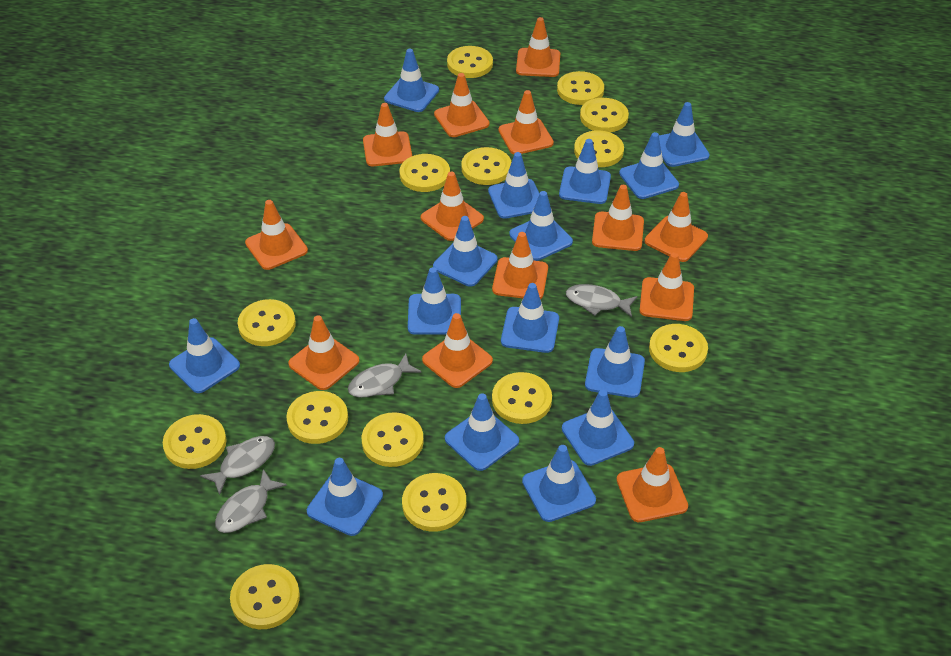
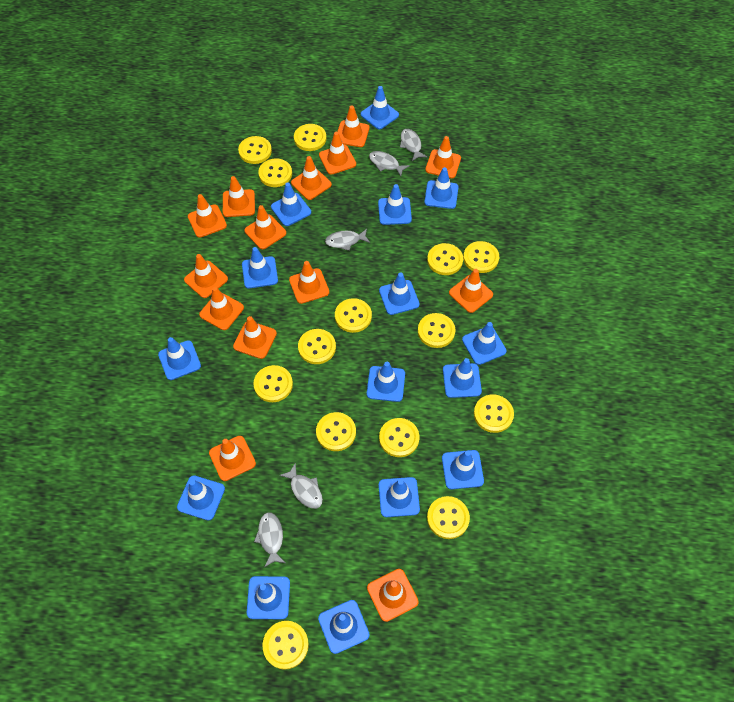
grey fish: 4 -> 5
orange traffic cone: 13 -> 14

